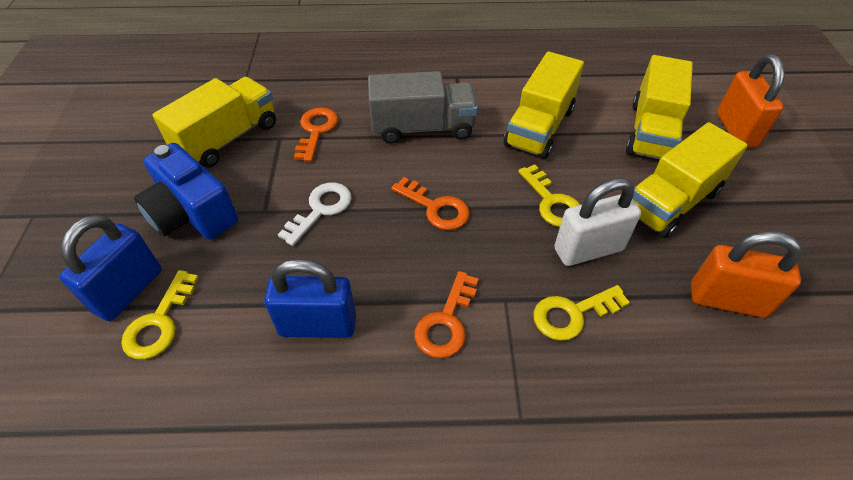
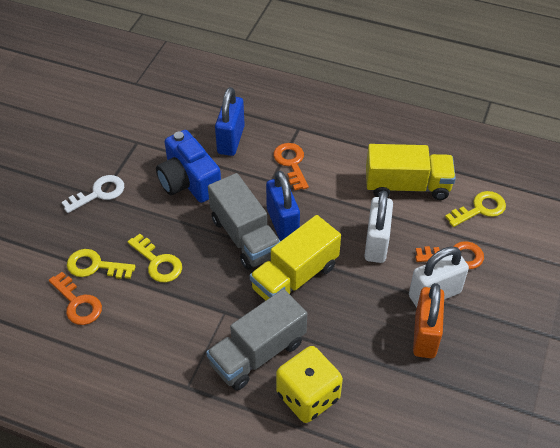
grey truck: 1 -> 2
orange padlock: 2 -> 1
white padlock: 1 -> 2
yellow dice: 0 -> 1
yellow truck: 4 -> 2

